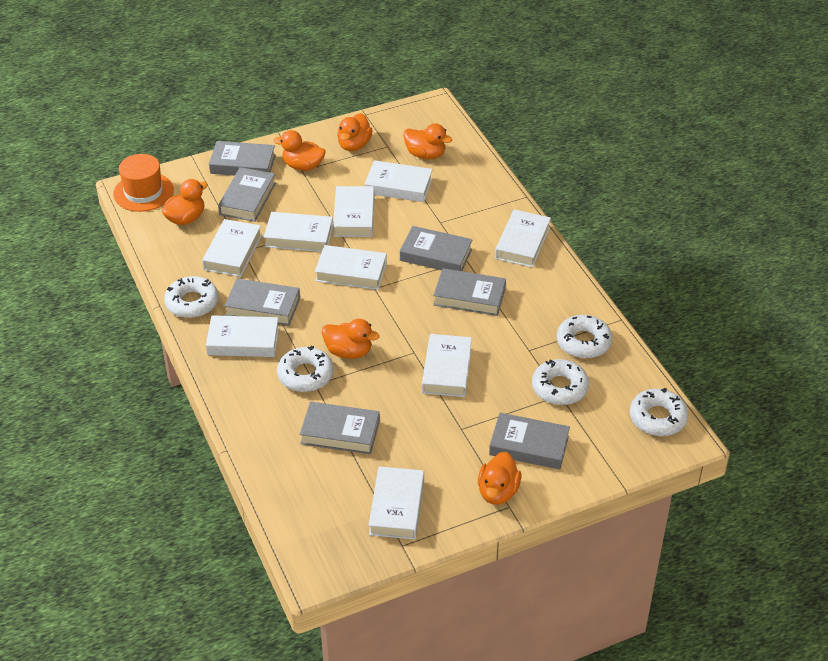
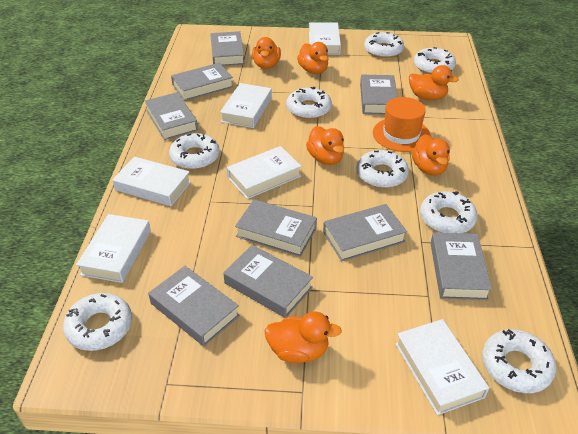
grey book: 7 -> 9
white book: 9 -> 6
white donut: 5 -> 8

